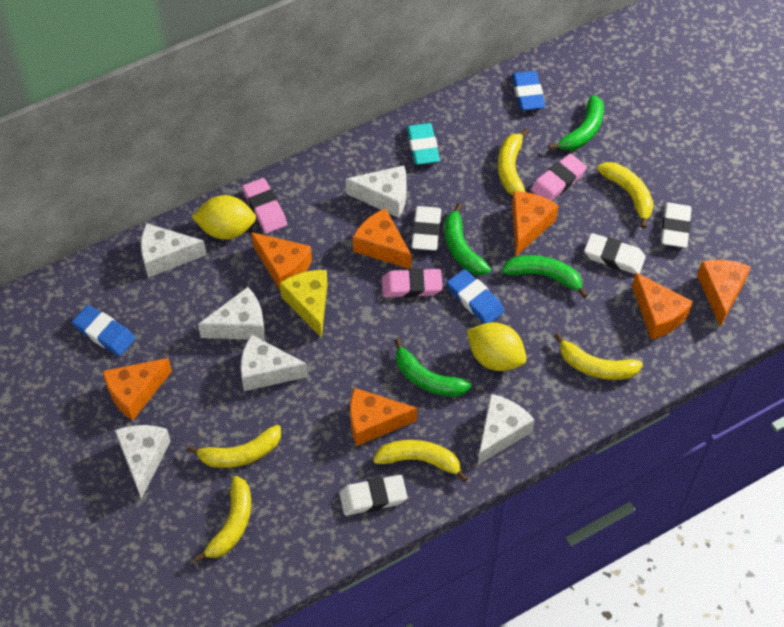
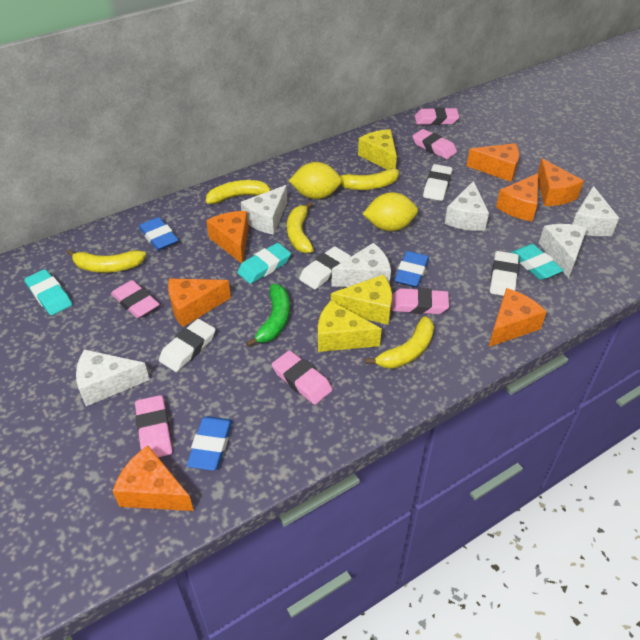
green banana: 4 -> 1
pink eraser: 3 -> 6
turquoise eraser: 1 -> 3
yellow banana: 6 -> 5
yellow cheese: 1 -> 3

